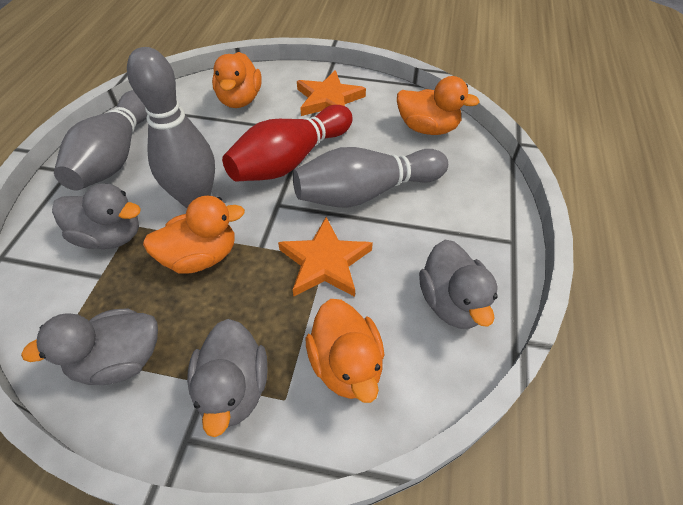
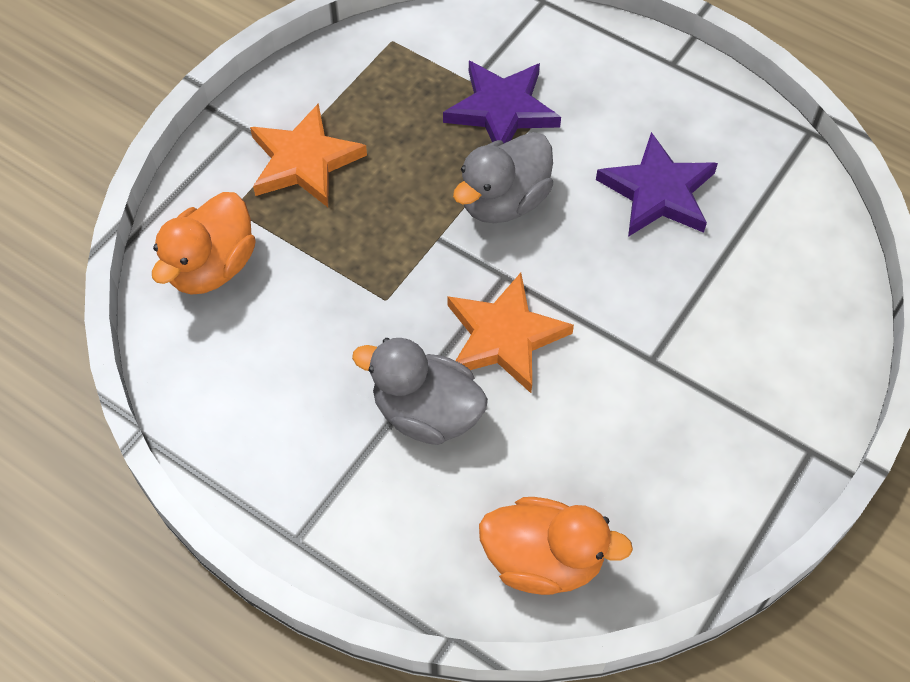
grey bowling pin: 3 -> 0
grey duck: 4 -> 2
orange duck: 4 -> 2
purple star: 0 -> 2
red bowling pin: 1 -> 0

